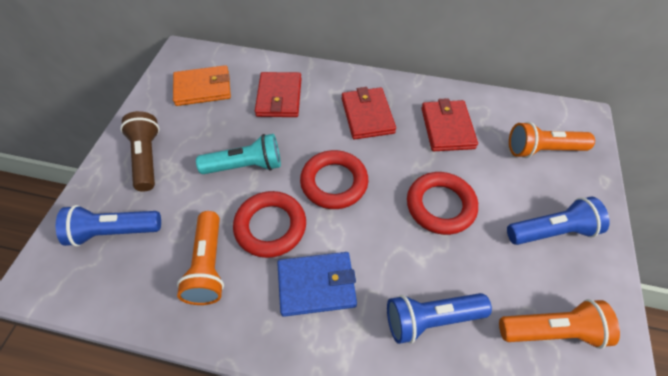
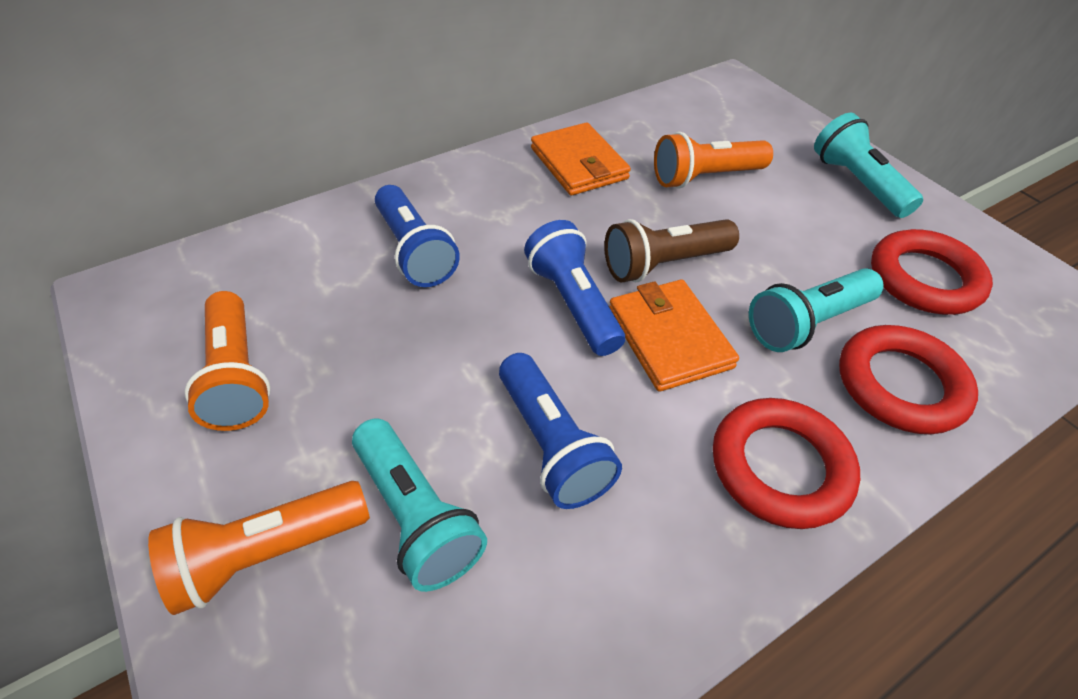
blue wallet: 1 -> 0
orange wallet: 1 -> 2
red wallet: 3 -> 0
turquoise flashlight: 1 -> 3

